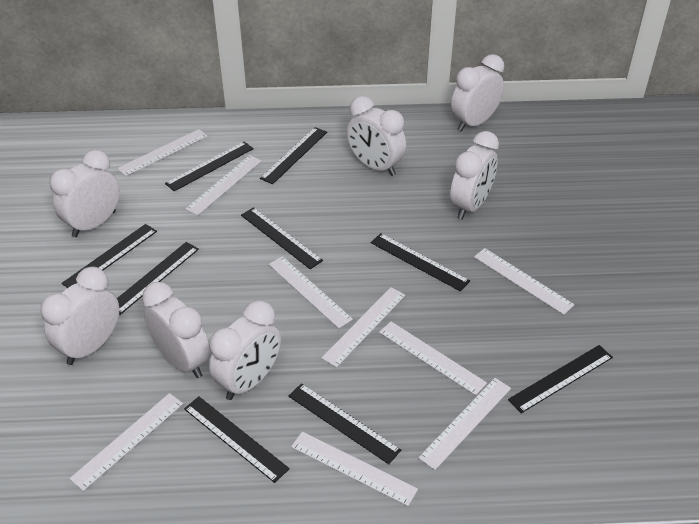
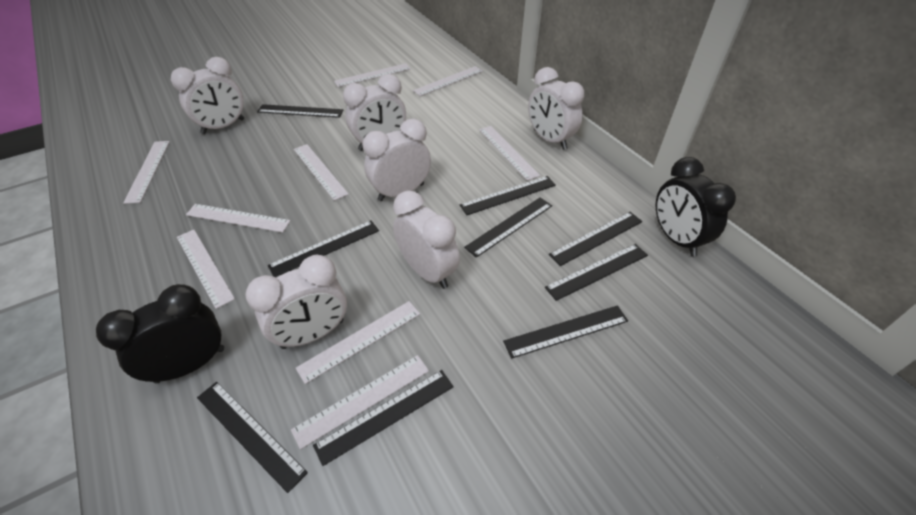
black clock: 0 -> 2
white clock: 7 -> 6

